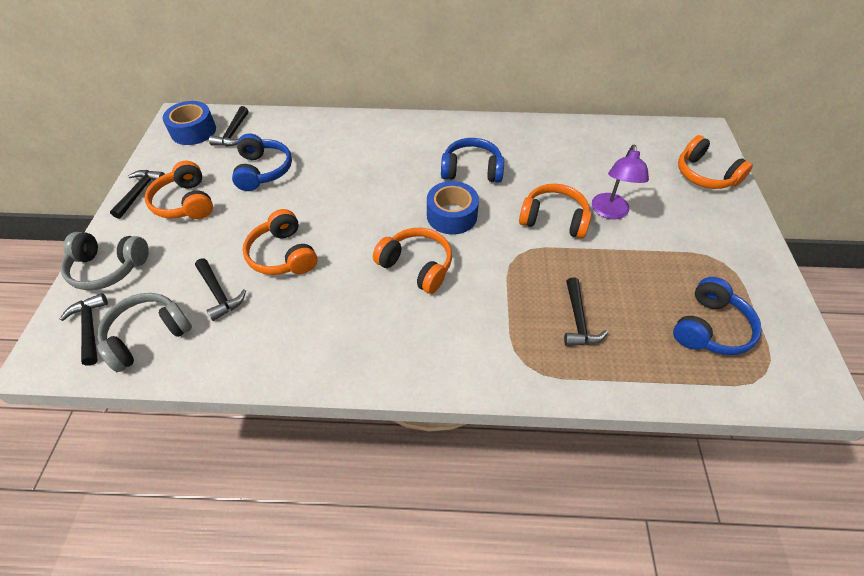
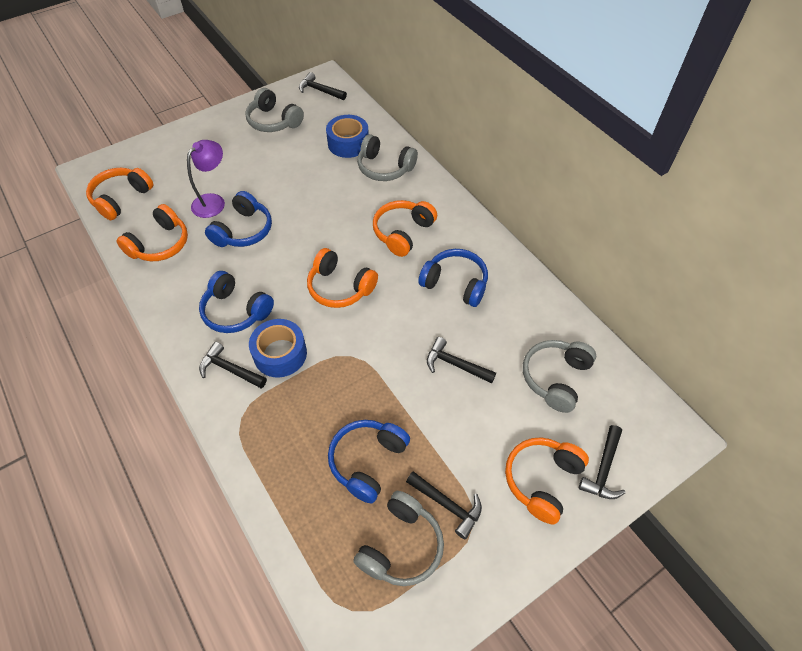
blue headphones: 3 -> 4
grey headphones: 2 -> 4

